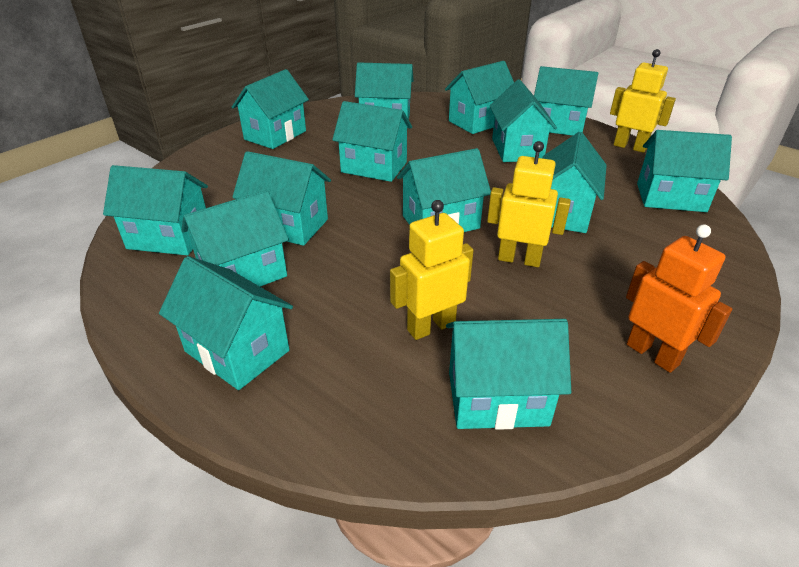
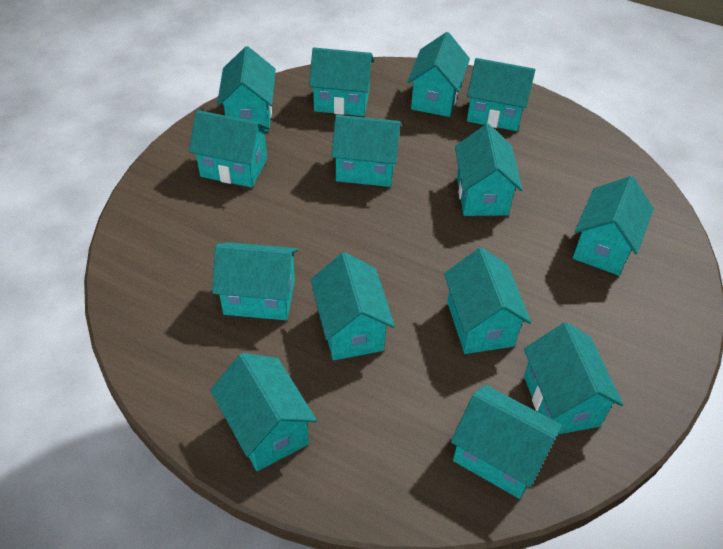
orange robot: 1 -> 0
yellow robot: 3 -> 0

